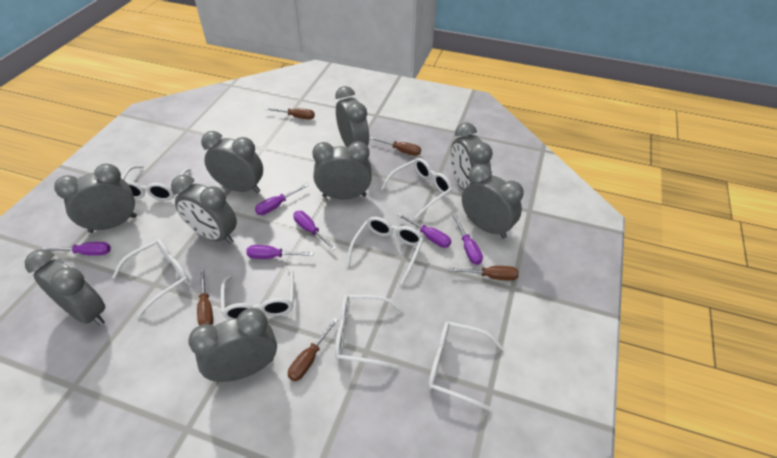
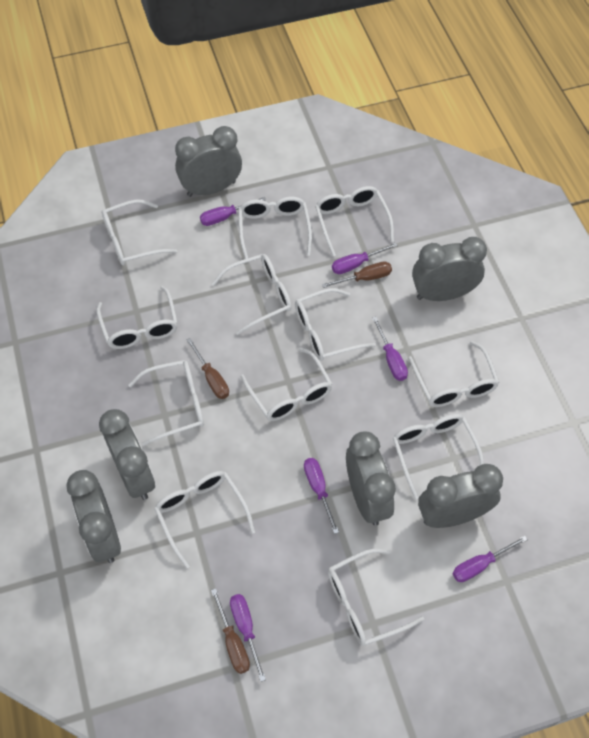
brown screwdriver: 5 -> 3
grey clock: 9 -> 6
white glasses: 7 -> 12

